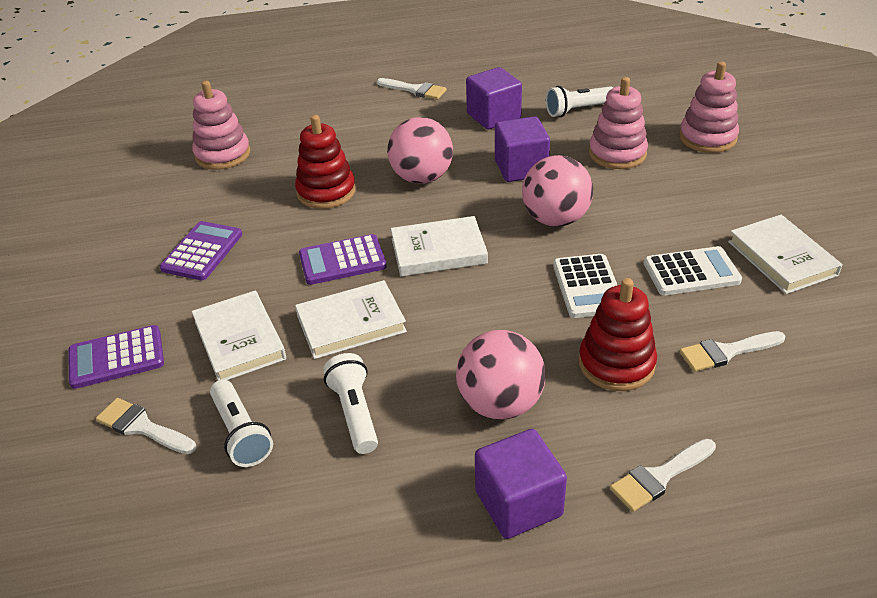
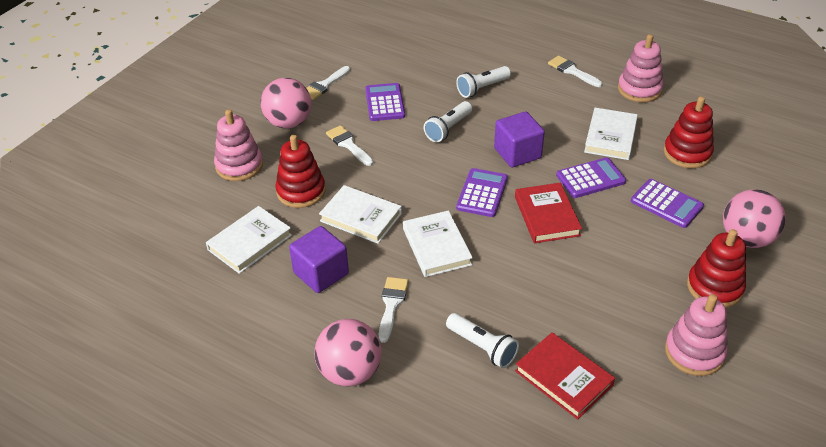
purple calculator: 3 -> 4
purple cube: 3 -> 2
red book: 0 -> 2
red stacking toy: 2 -> 3
white calculator: 2 -> 0

